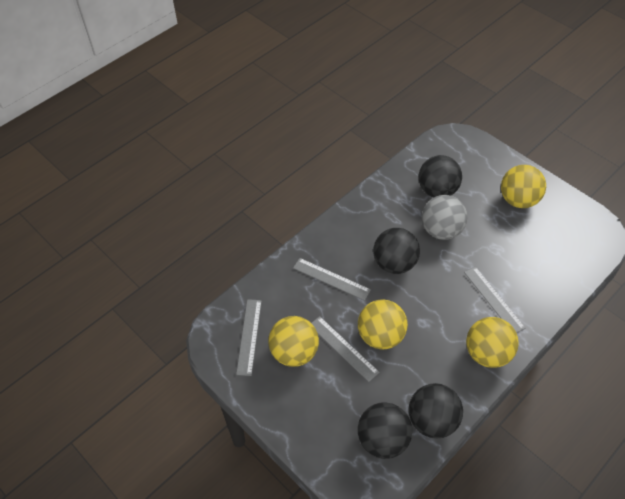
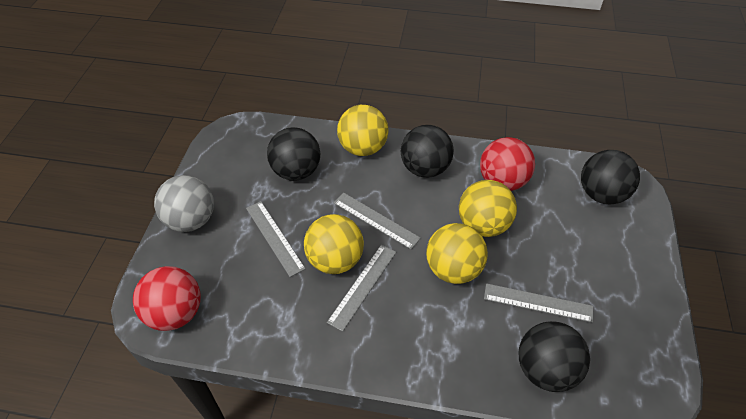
red ball: 0 -> 2

